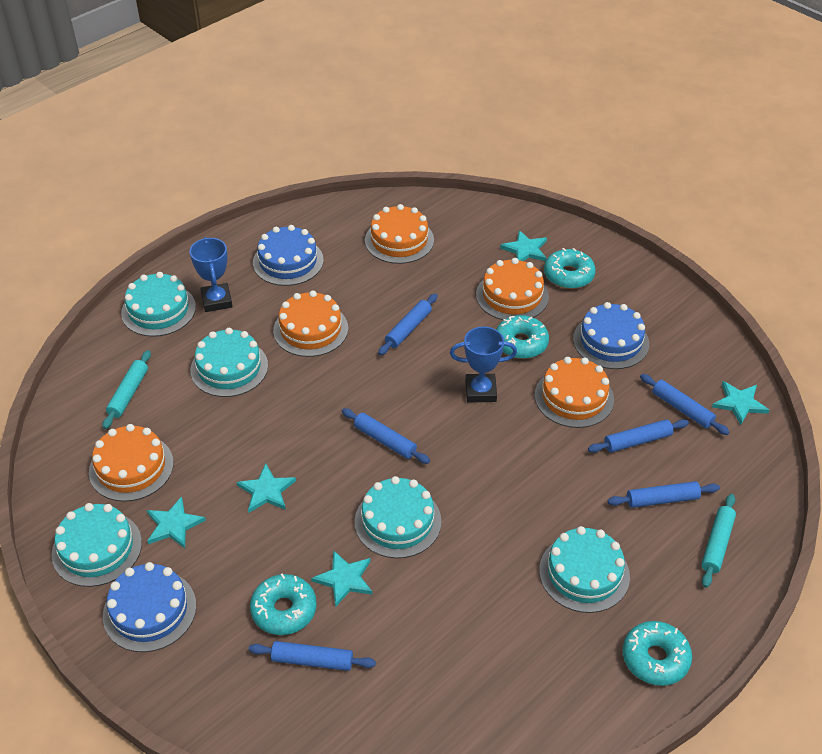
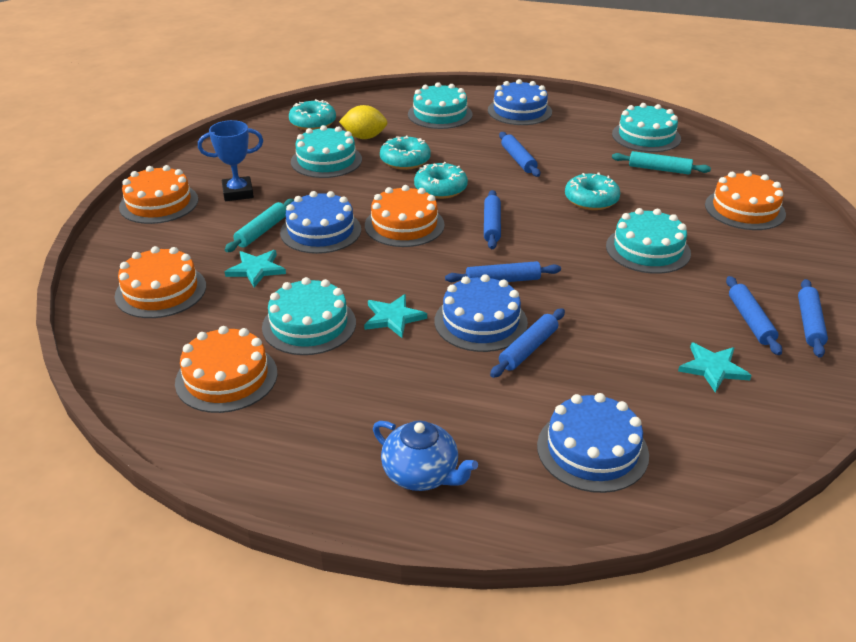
blue cake: 3 -> 4
blue teapot: 0 -> 1
blue trophy: 2 -> 1
turquoise star: 5 -> 3
yellow lemon: 0 -> 1

